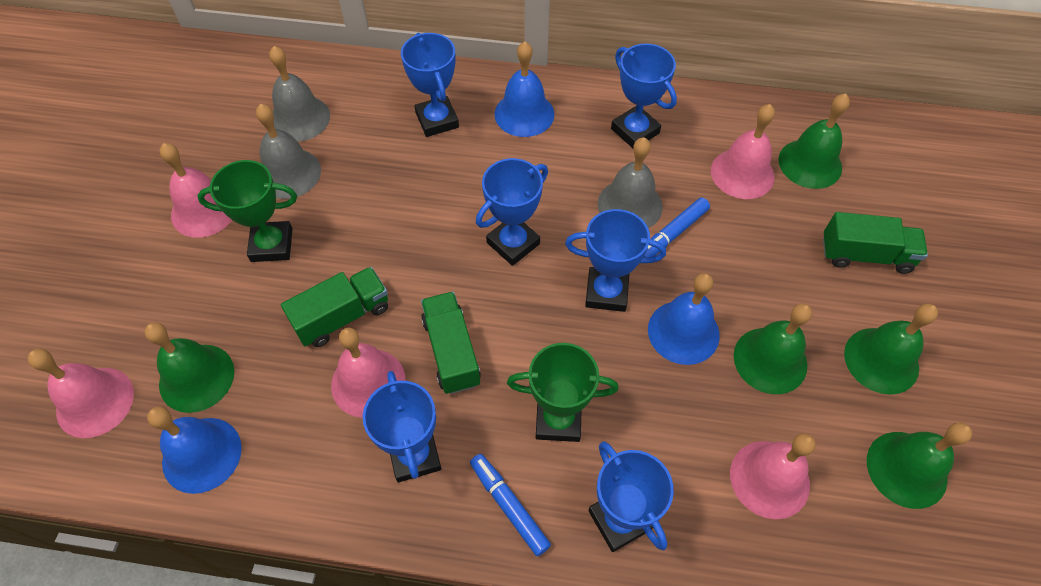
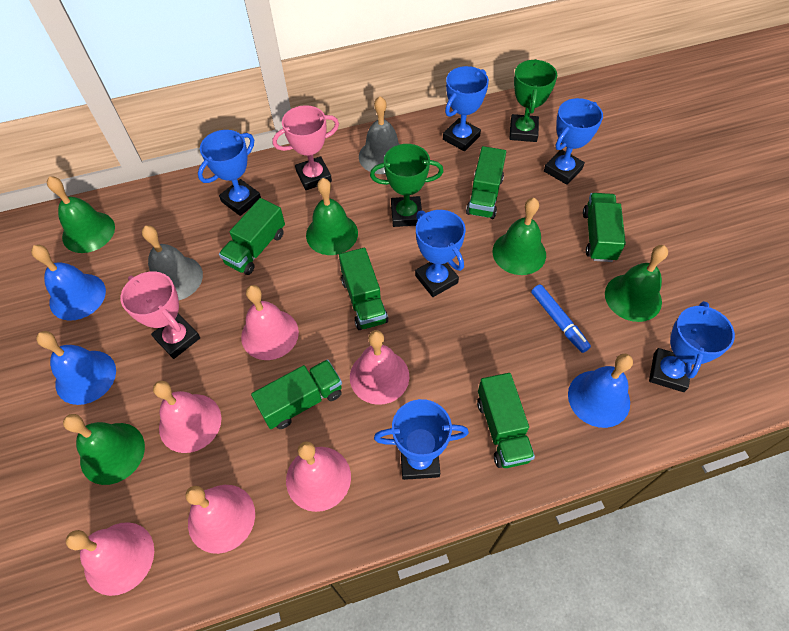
blue marker: 2 -> 1
green truck: 3 -> 6
grey bell: 3 -> 2
pink bell: 5 -> 6
pink trophy: 0 -> 2

